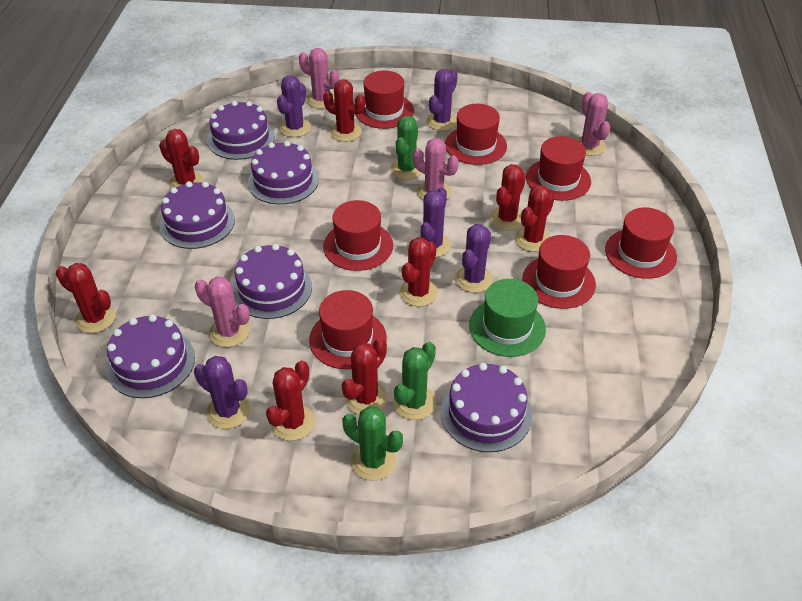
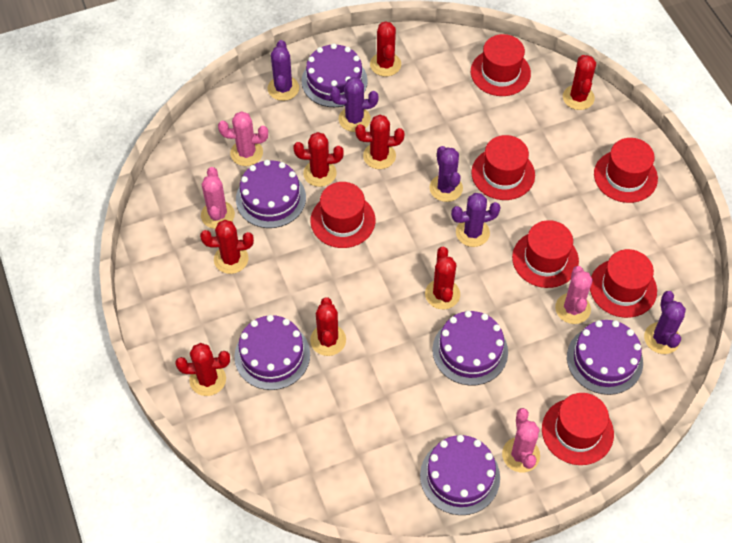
green cactus: 3 -> 0
green hat: 1 -> 0

